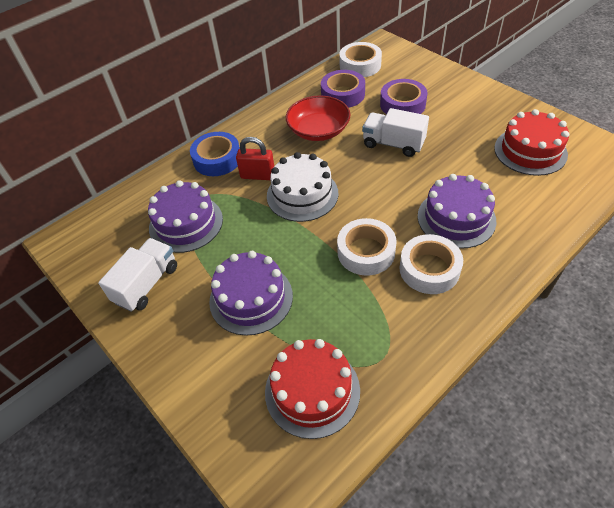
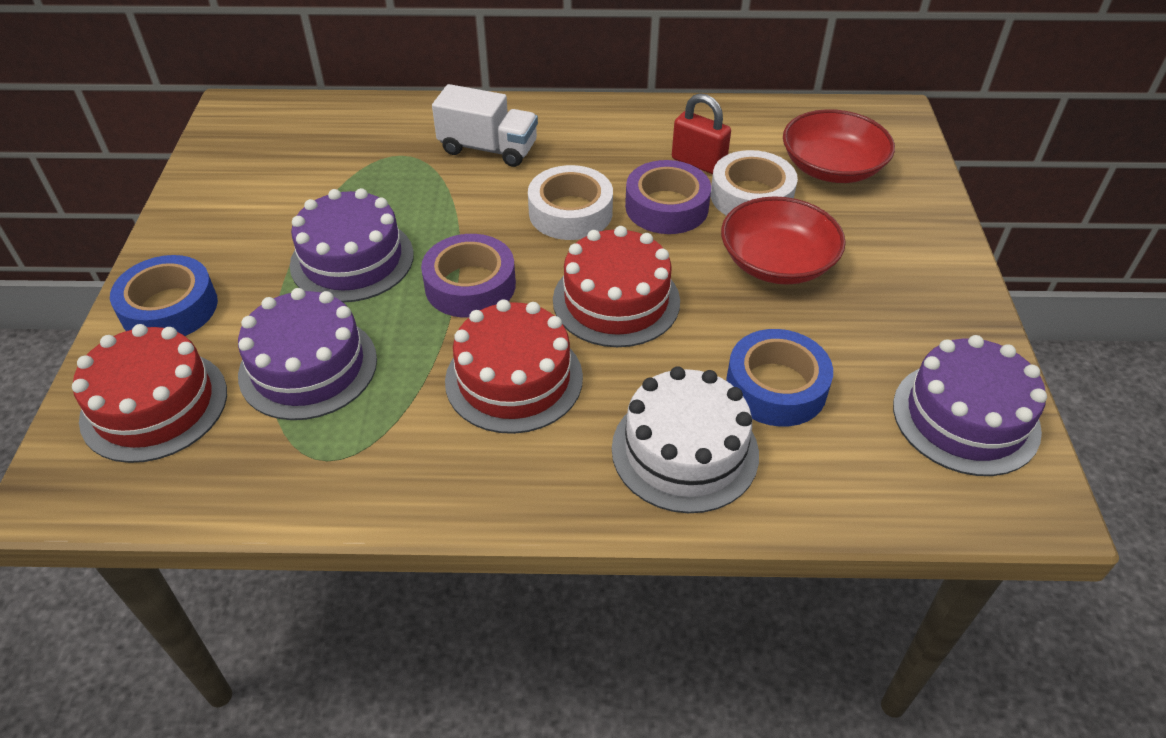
blue tape: 1 -> 2
red bowl: 1 -> 2
red cake: 2 -> 3
white tape: 3 -> 2
white truck: 2 -> 1

